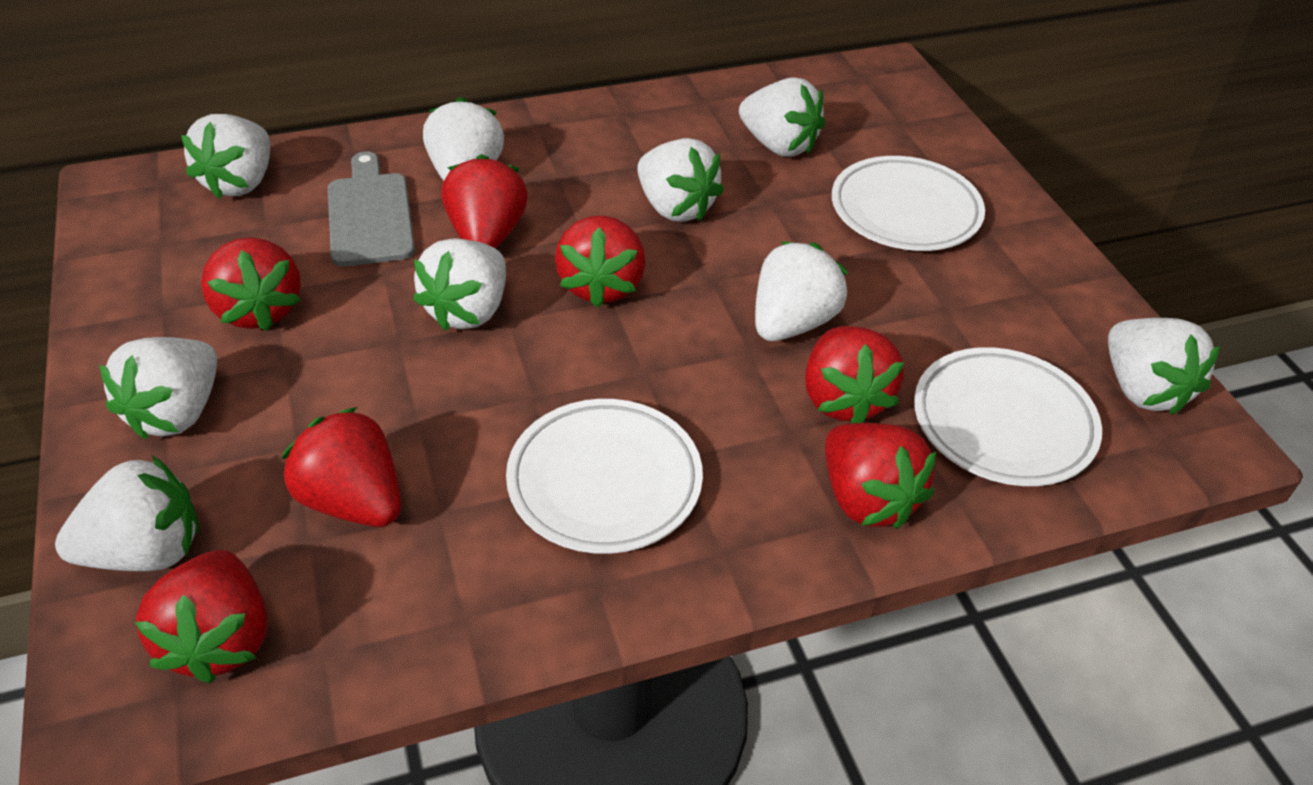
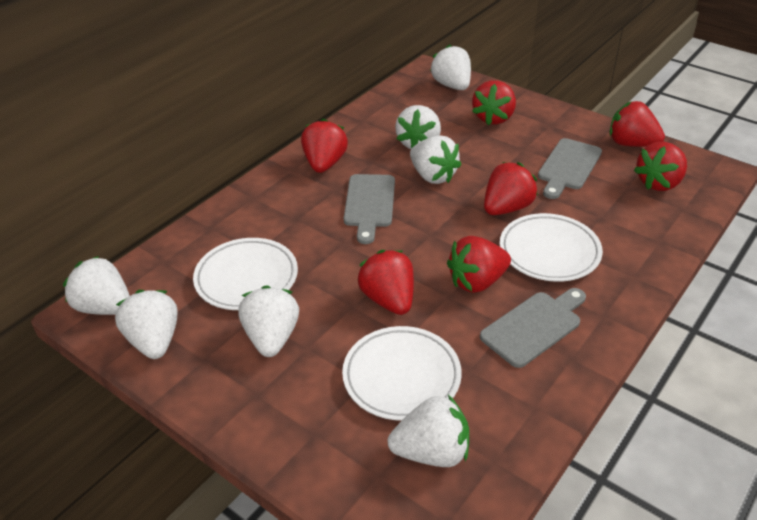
grey cutting board: 1 -> 3
white strawberry: 9 -> 7

